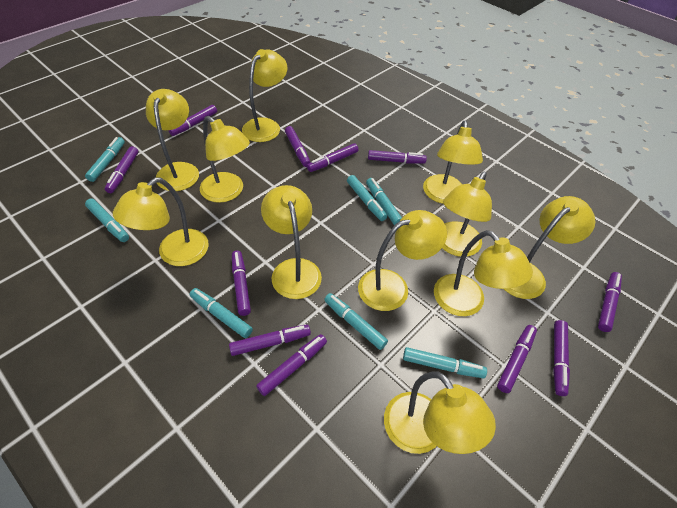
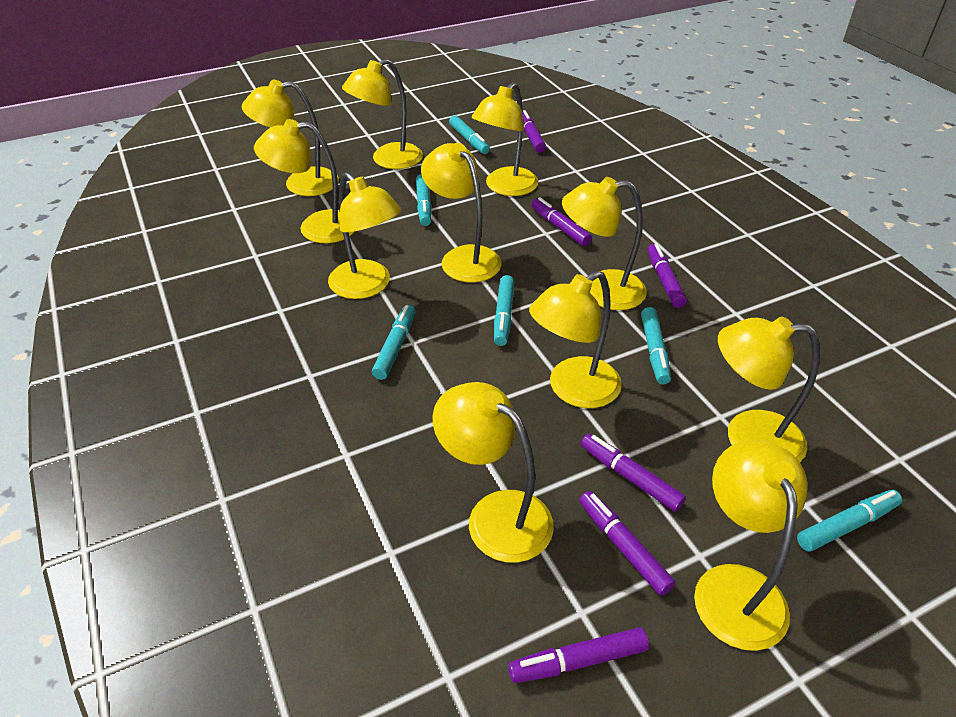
purple marker: 11 -> 6
turquoise marker: 7 -> 6

